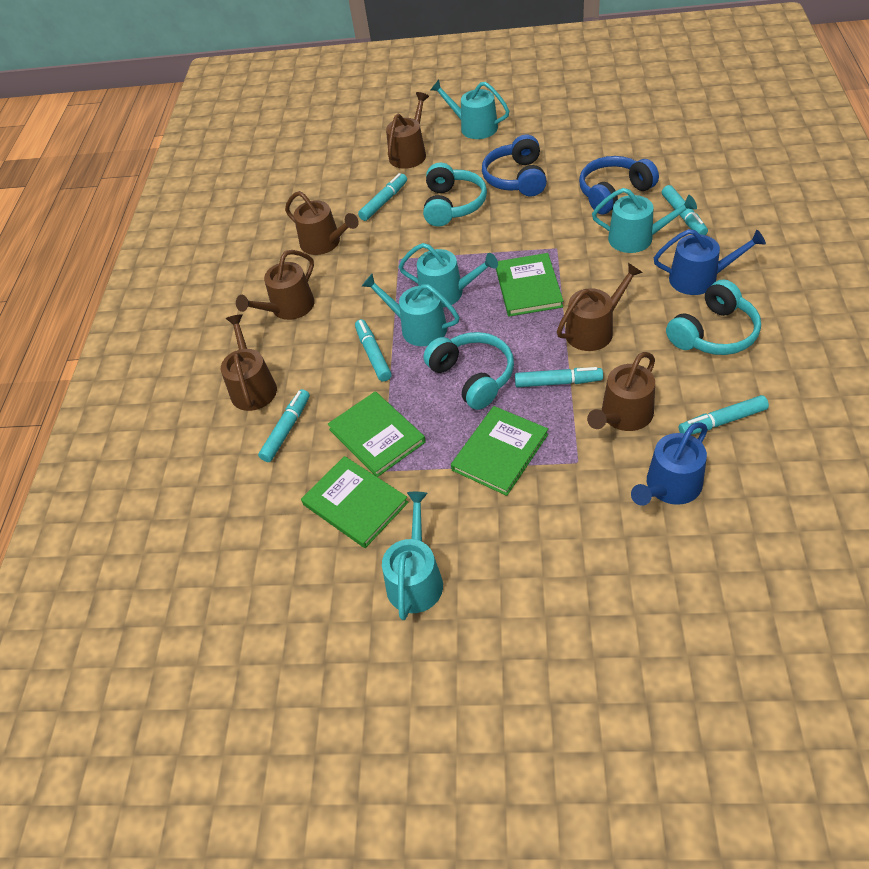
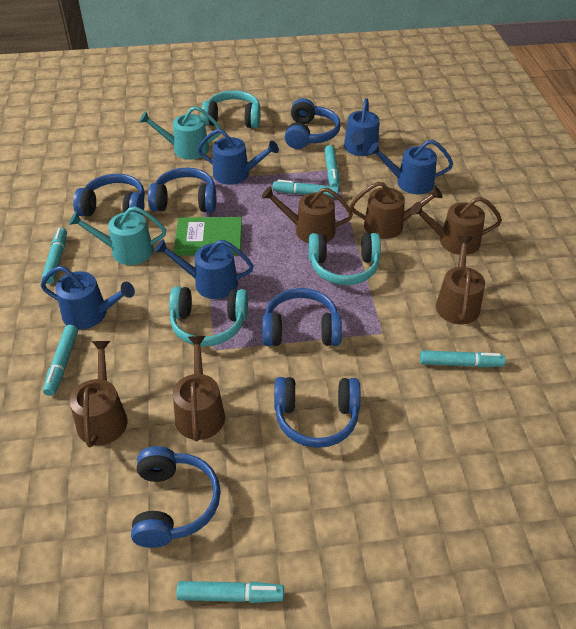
blue headphones: 2 -> 6
blue watering can: 2 -> 5
green book: 4 -> 1
turquoise watering can: 5 -> 2

